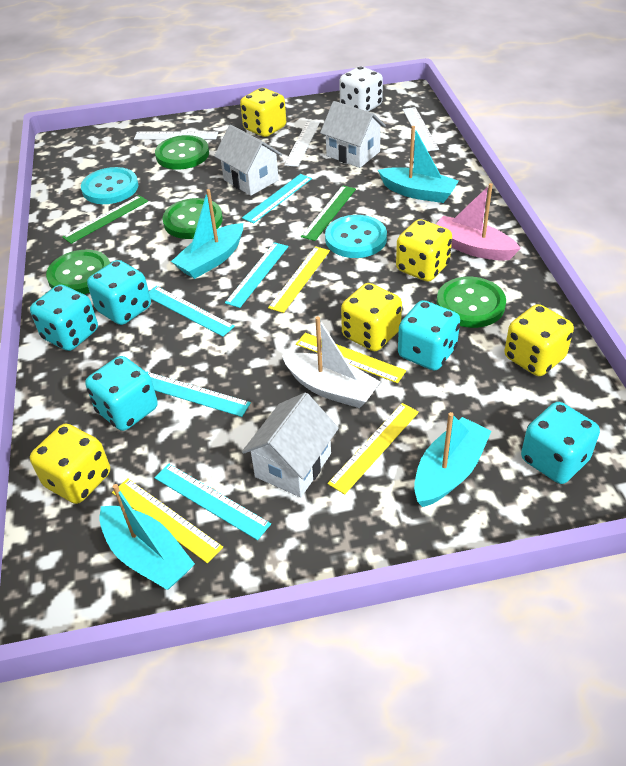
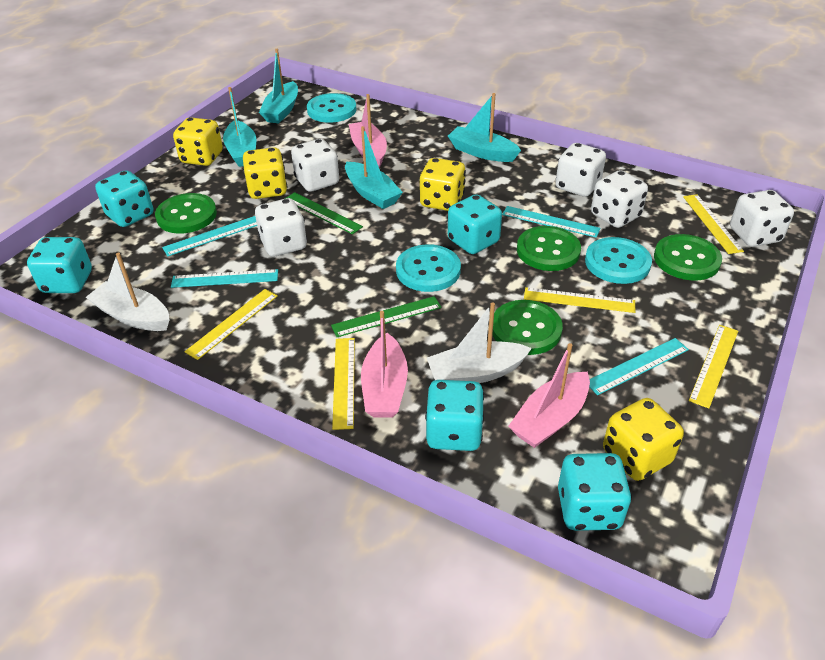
pink boat: 1 -> 3
turquoise button: 2 -> 3
turquoise ruler: 5 -> 4
white boat: 1 -> 2
white dice: 1 -> 5
white house: 3 -> 0
white ruler: 3 -> 0
yellow dice: 5 -> 4
yellow ruler: 4 -> 5

